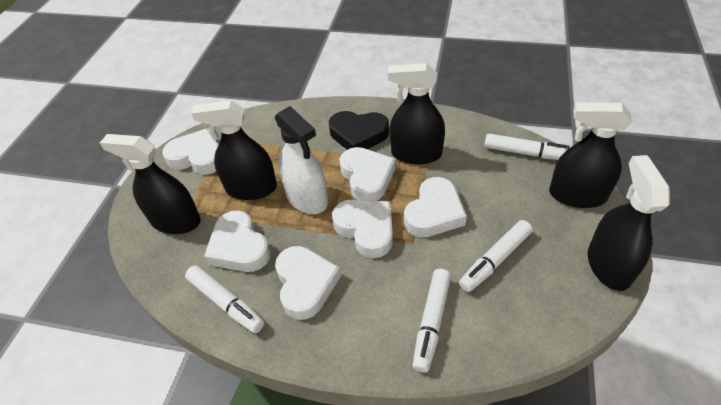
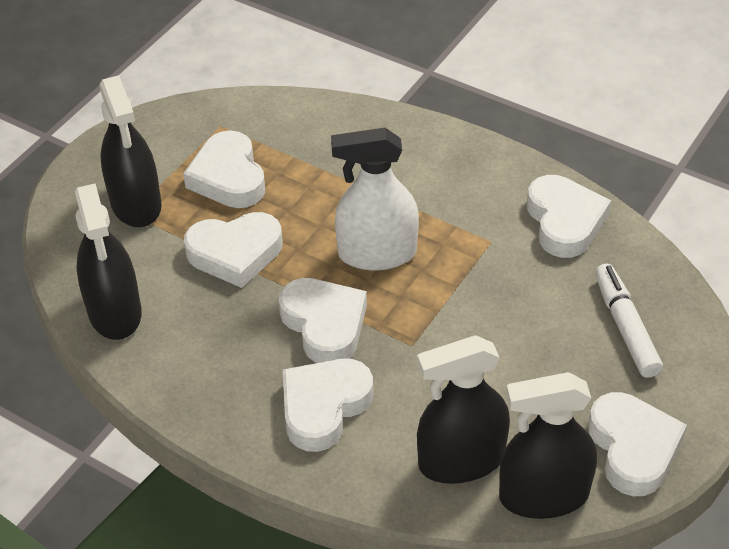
black heart: 1 -> 0
black spray bottle: 5 -> 4
white marker: 4 -> 1

